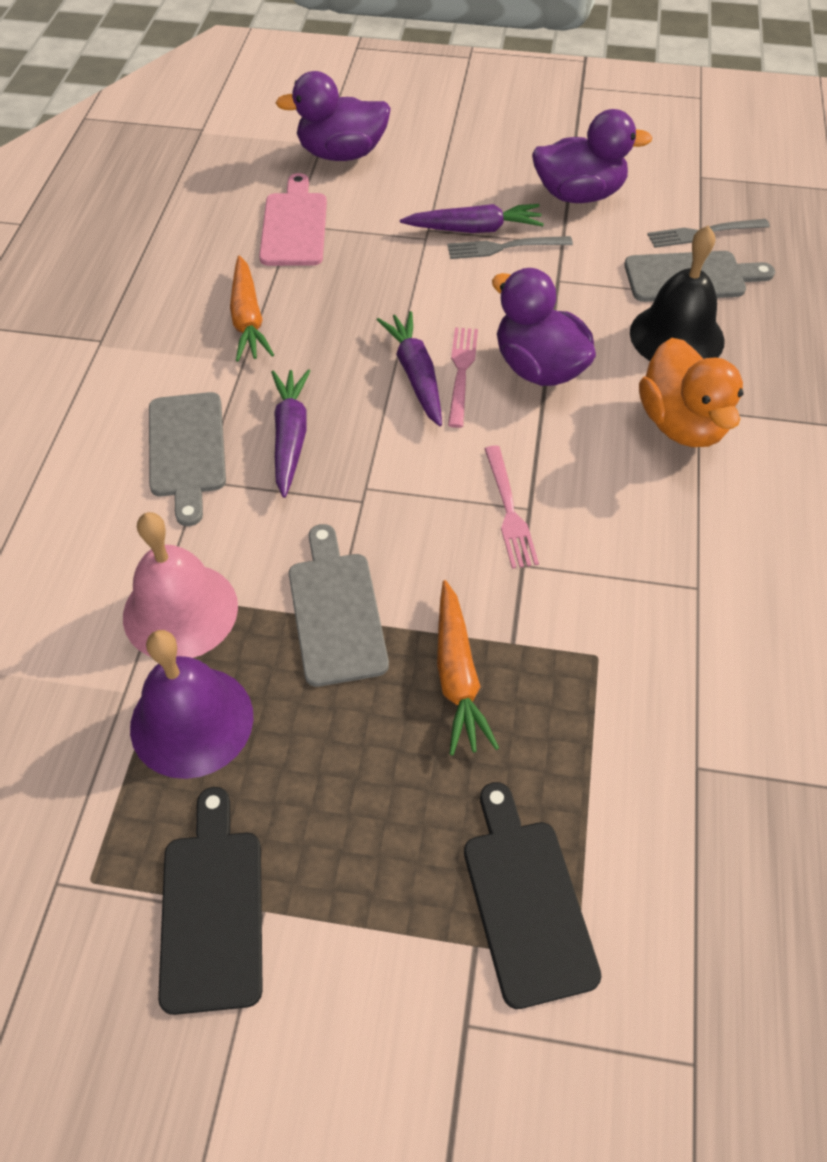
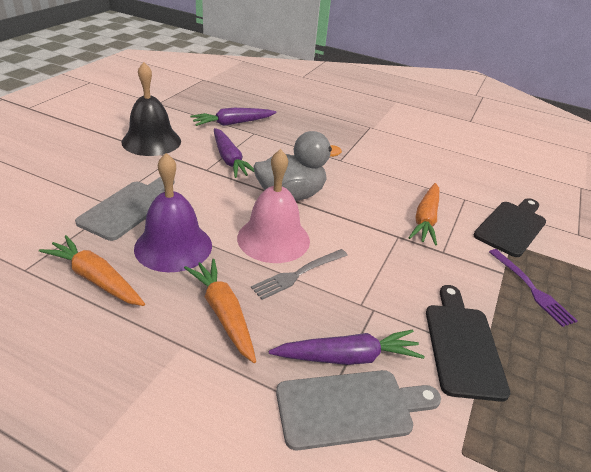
grey cutting board: 3 -> 2
grey duck: 0 -> 1
grey fork: 2 -> 1
orange carrot: 2 -> 3
orange duck: 1 -> 0
pink cutting board: 1 -> 0
pink fork: 2 -> 0
purple duck: 3 -> 0
purple fork: 0 -> 1

